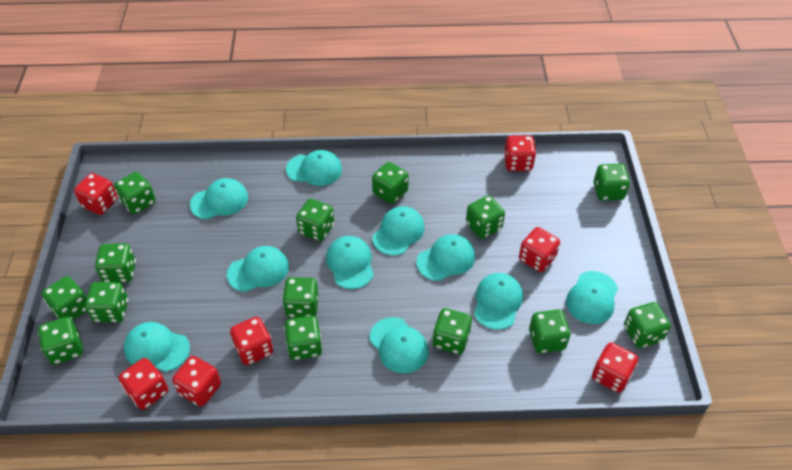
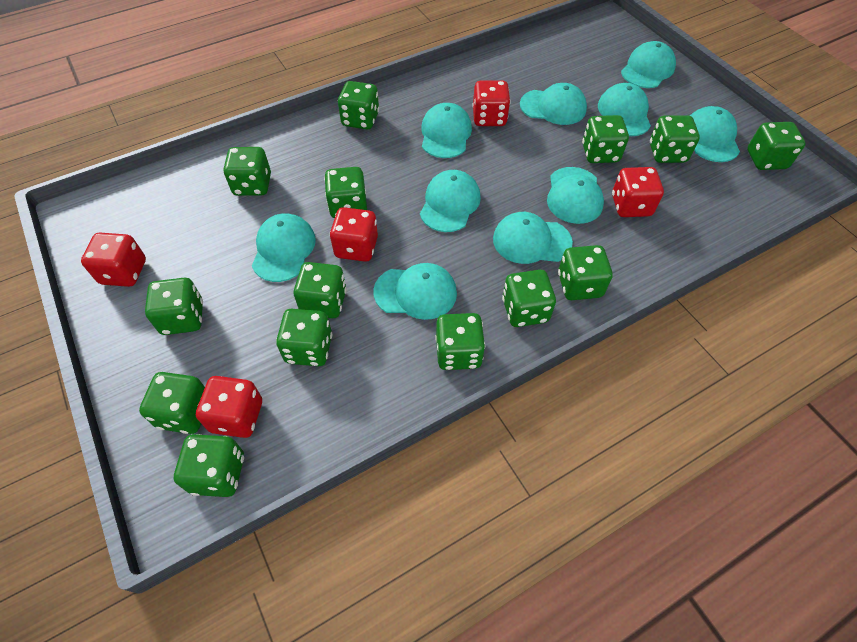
red dice: 7 -> 5

